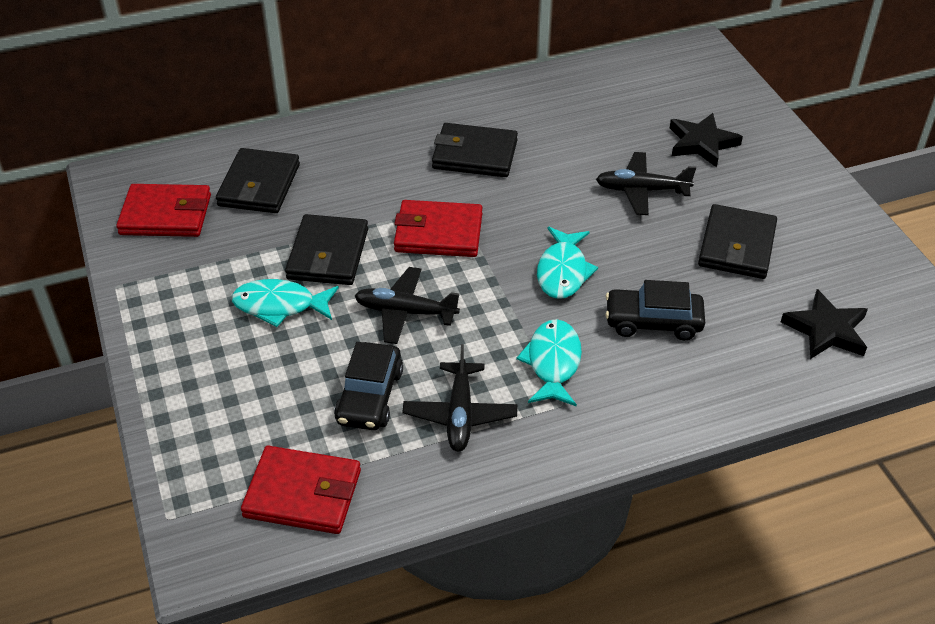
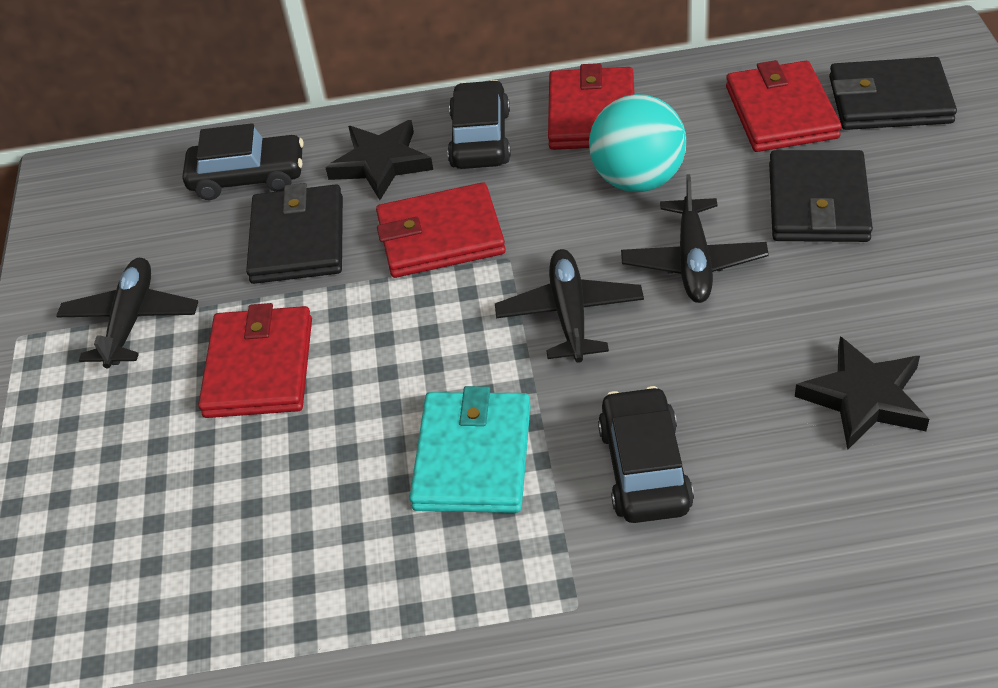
black car: 2 -> 3
black wallet: 4 -> 3
red wallet: 3 -> 4
turquoise ball: 0 -> 1
turquoise fish: 3 -> 0
turquoise wallet: 0 -> 1

